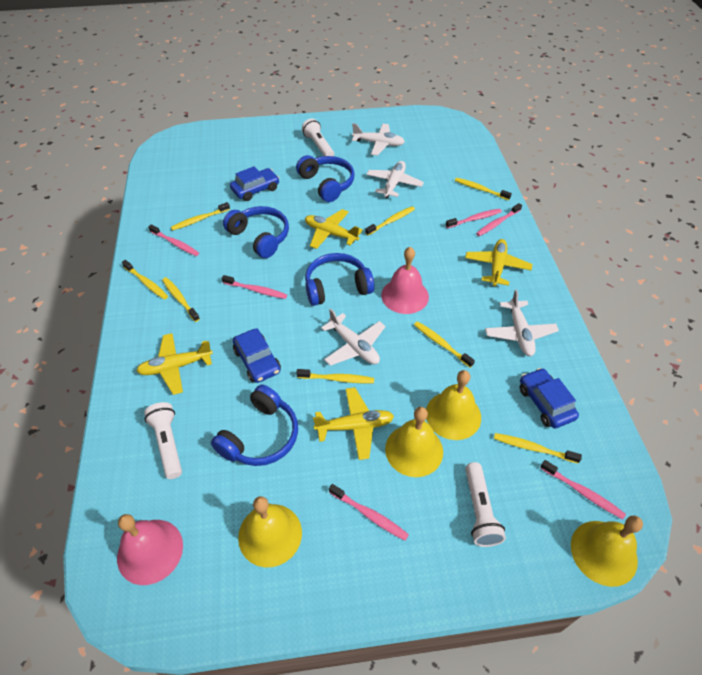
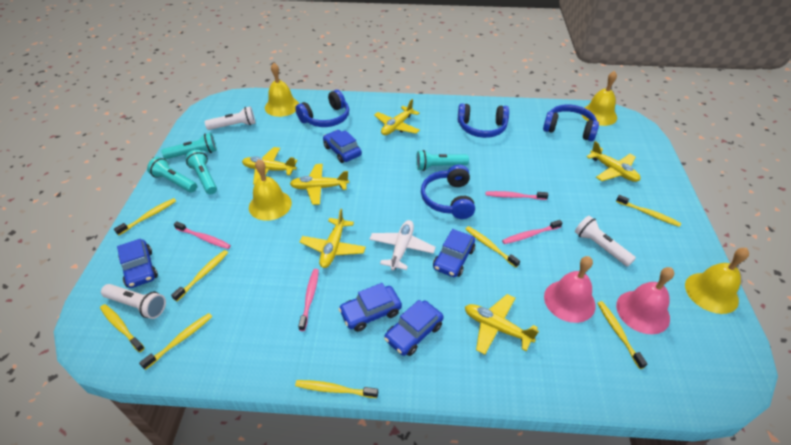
blue car: 3 -> 5
pink toothbrush: 6 -> 4
turquoise flashlight: 0 -> 4
white plane: 4 -> 1
yellow plane: 4 -> 6

